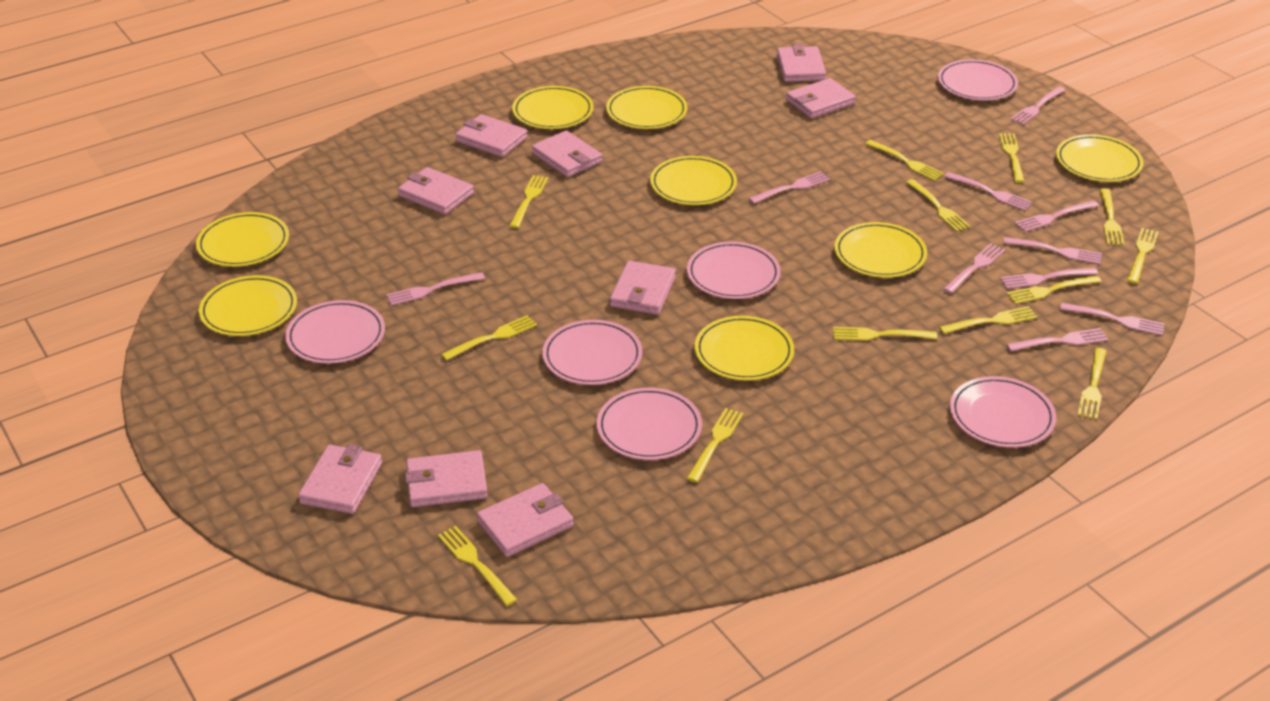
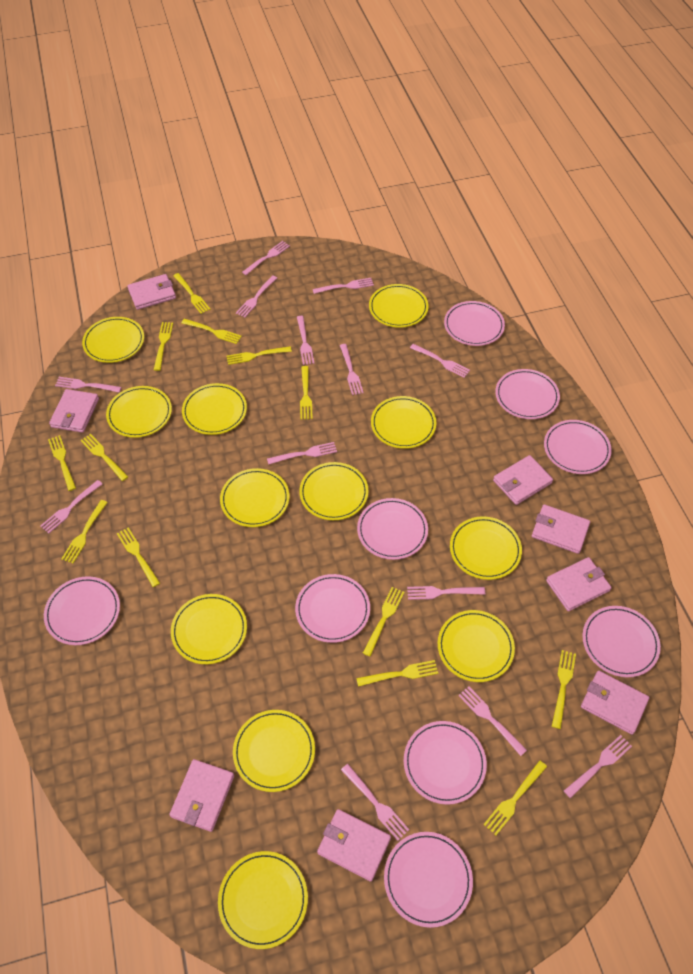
pink fork: 10 -> 13
pink plate: 6 -> 9
pink wallet: 9 -> 8
yellow plate: 8 -> 12

